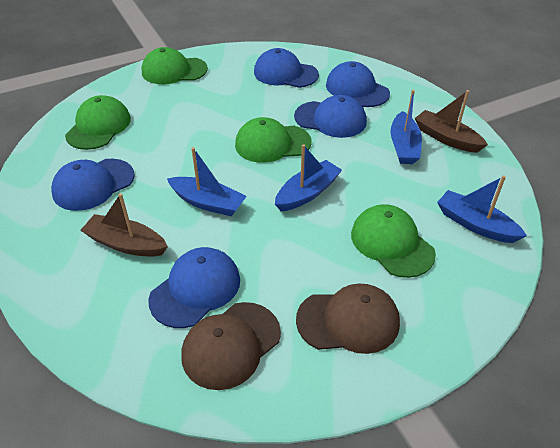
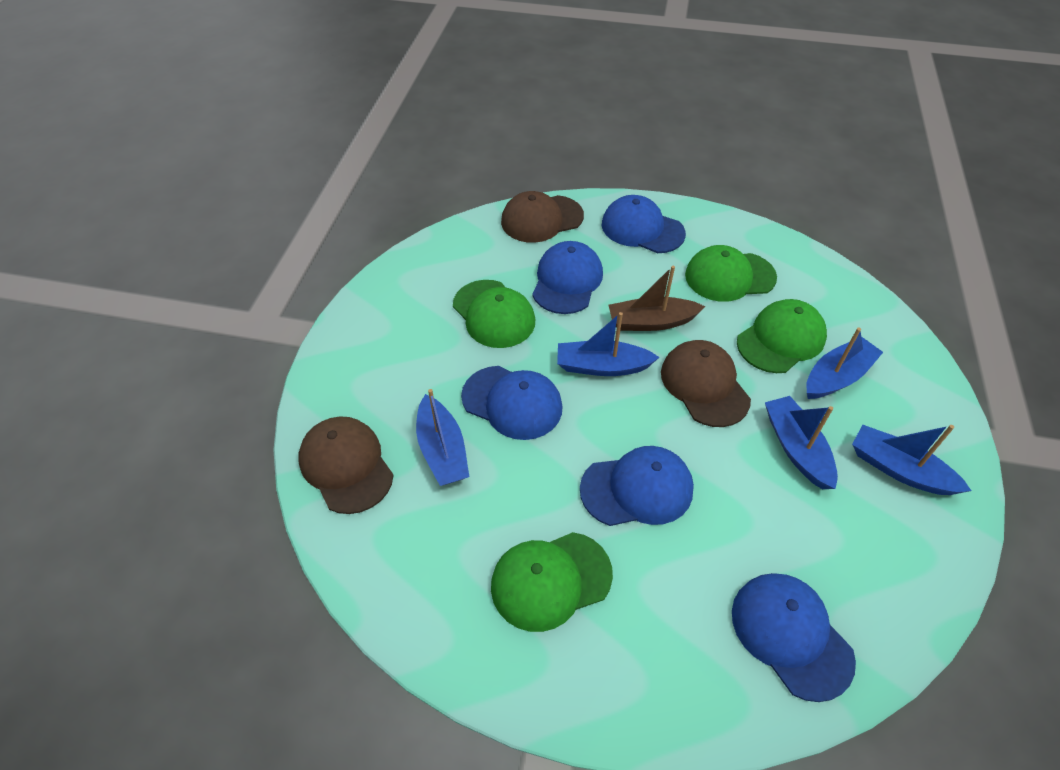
blue boat: 4 -> 5
brown boat: 2 -> 1
brown cap: 2 -> 3

